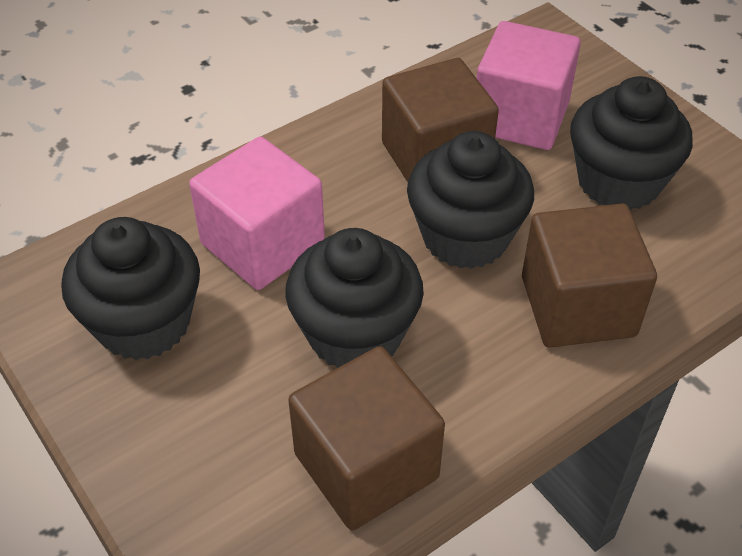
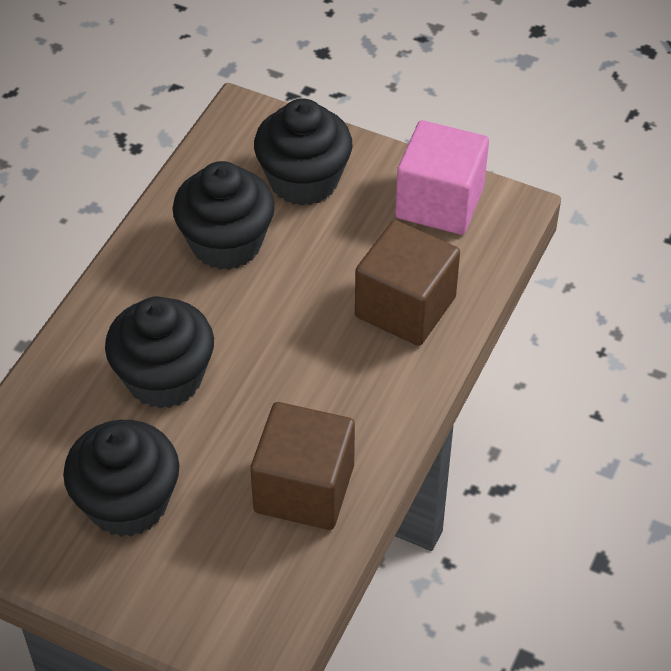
brown cube: 3 -> 2
pink cube: 2 -> 1

